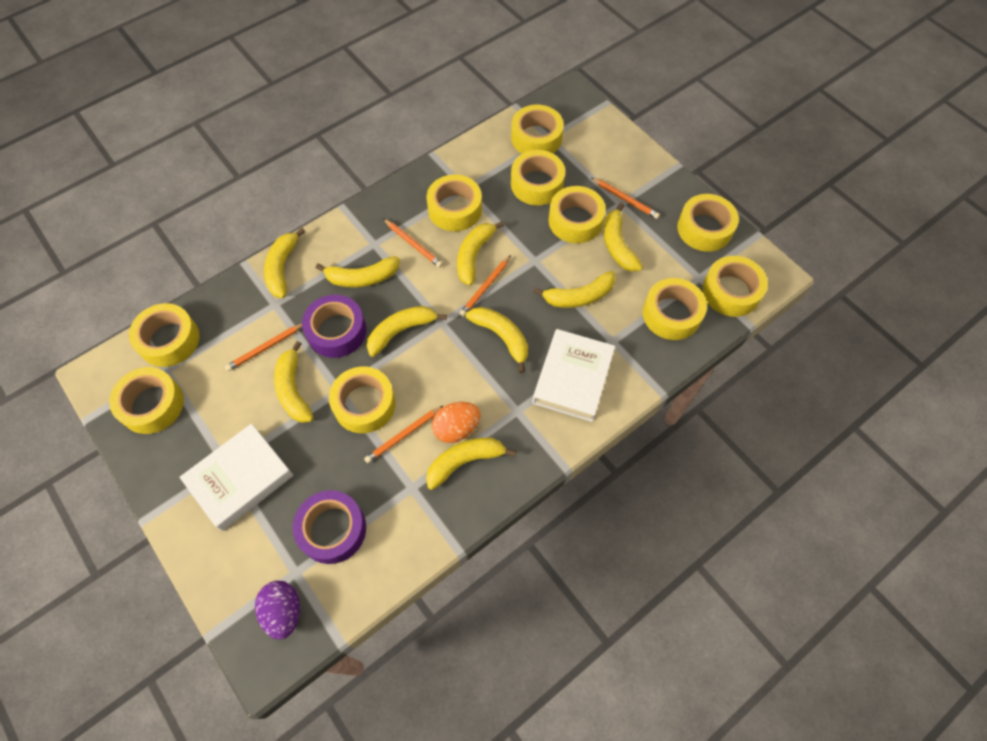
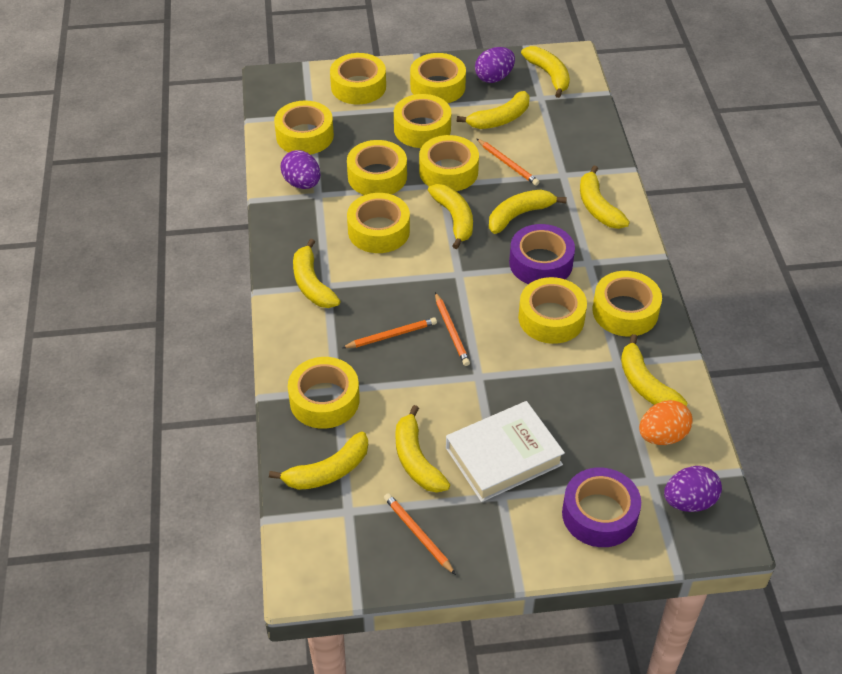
orange pencil: 5 -> 4
purple egg: 1 -> 3
white book: 2 -> 1

